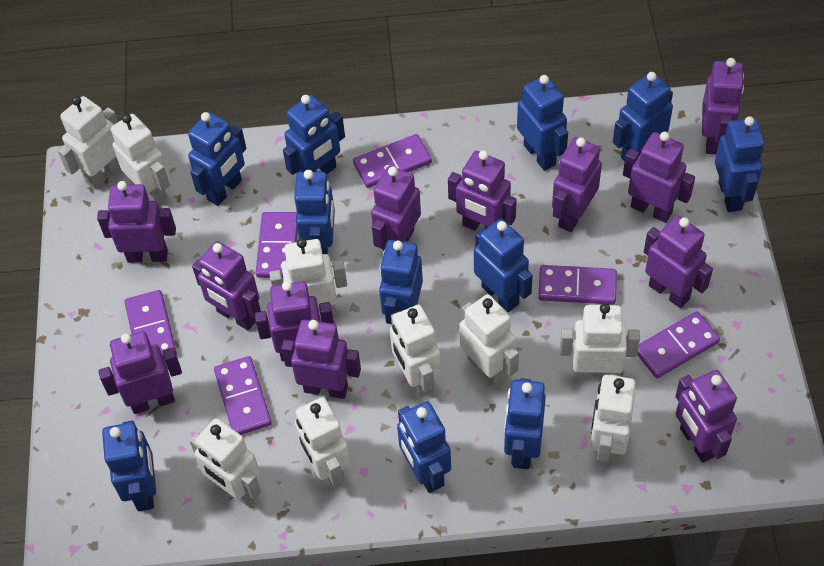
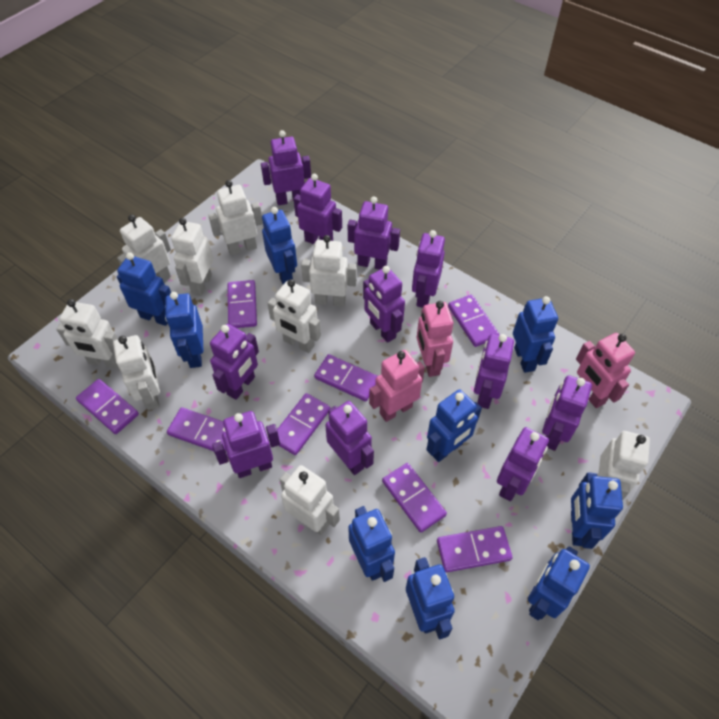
blue robot: 11 -> 9
pink robot: 0 -> 3
purple domino: 6 -> 8
purple robot: 12 -> 11

